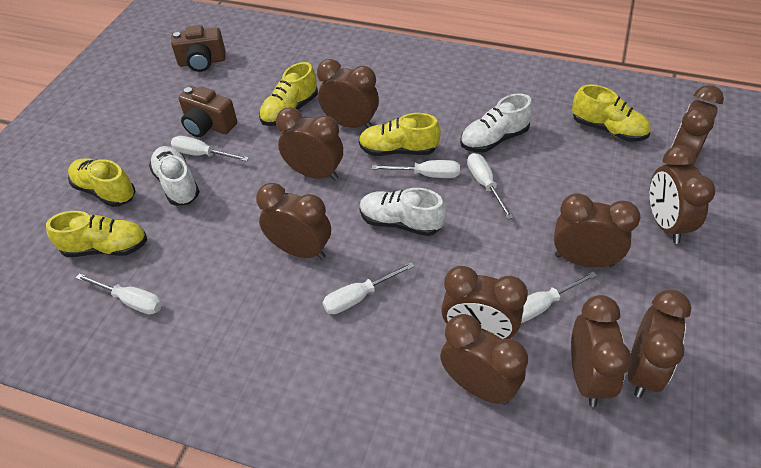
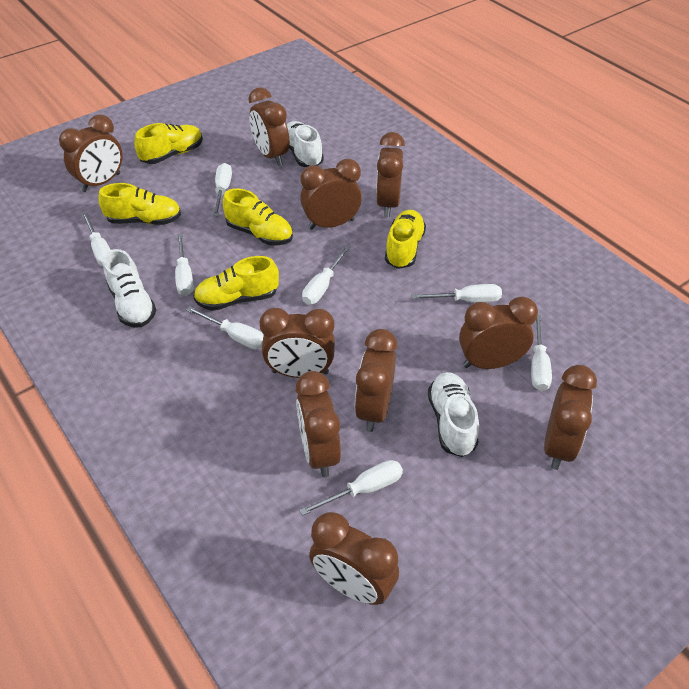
brown camera: 2 -> 0
white screwdriver: 6 -> 8

